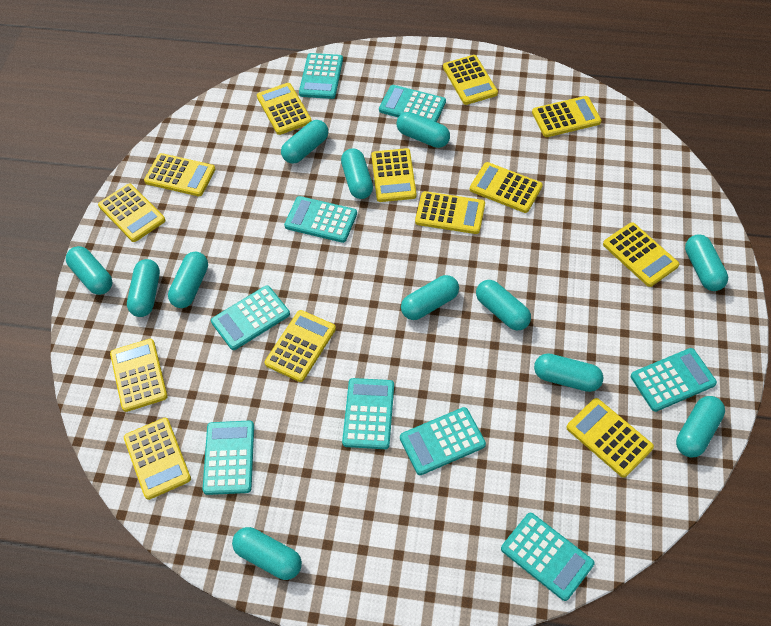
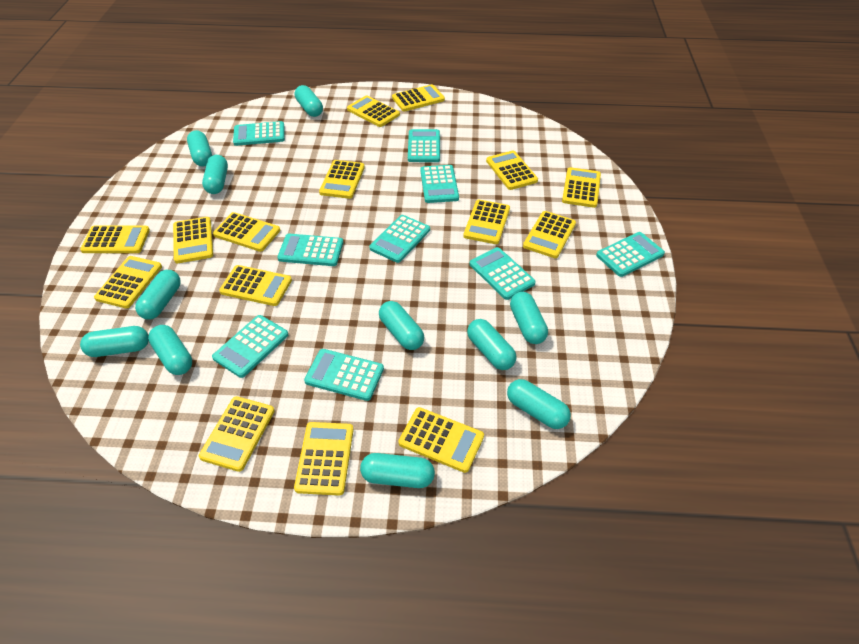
turquoise capsule: 12 -> 11
yellow calculator: 13 -> 15

